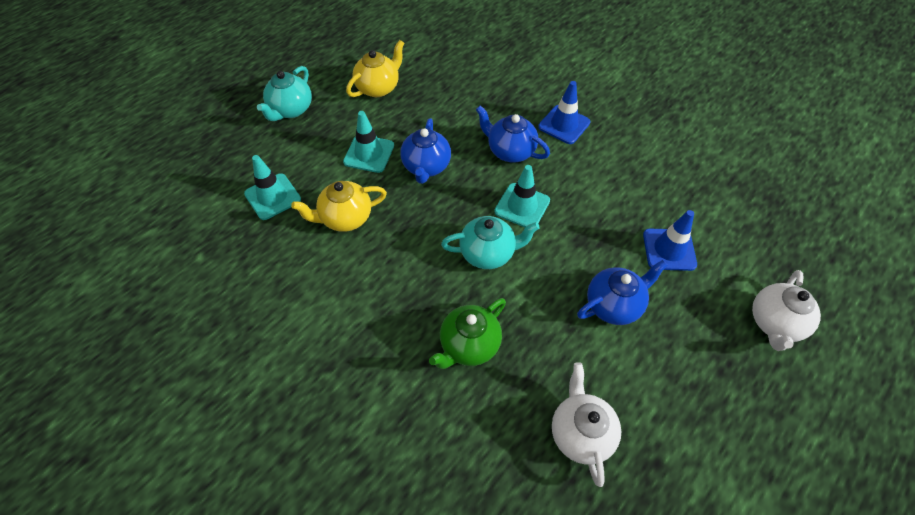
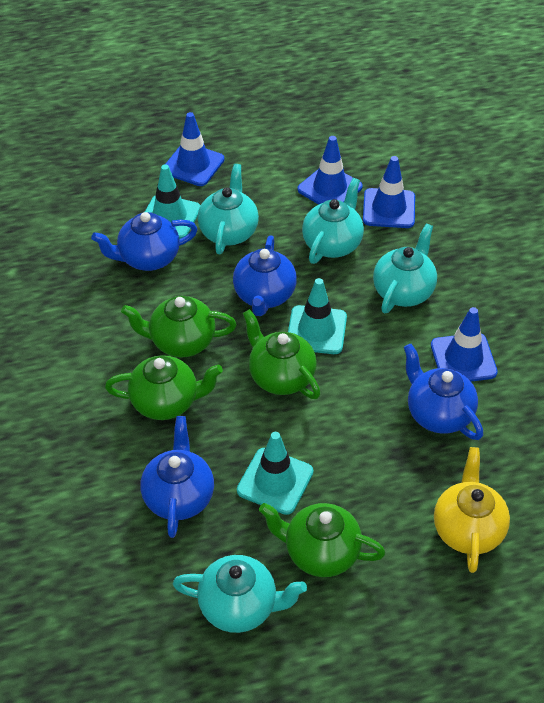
blue teapot: 3 -> 4
blue traffic cone: 2 -> 4
green teapot: 1 -> 4
turquoise teapot: 2 -> 4
white teapot: 2 -> 0
yellow teapot: 2 -> 1

